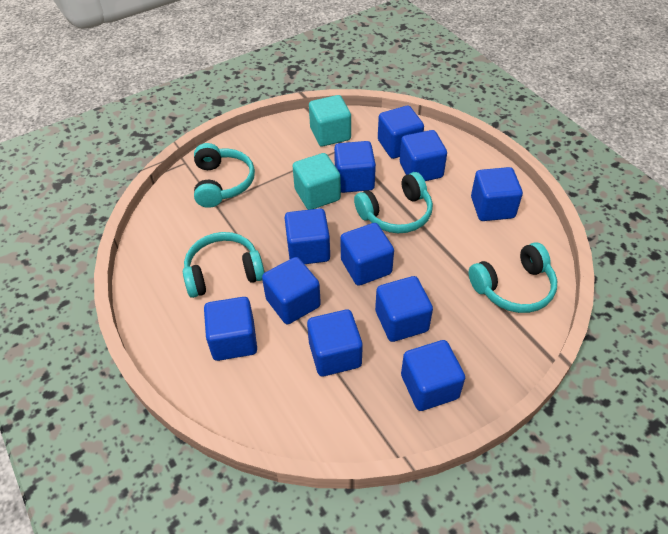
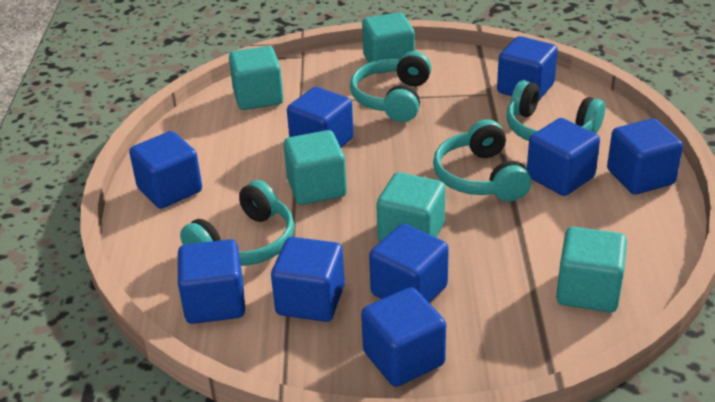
blue cube: 11 -> 9
turquoise cube: 2 -> 5

